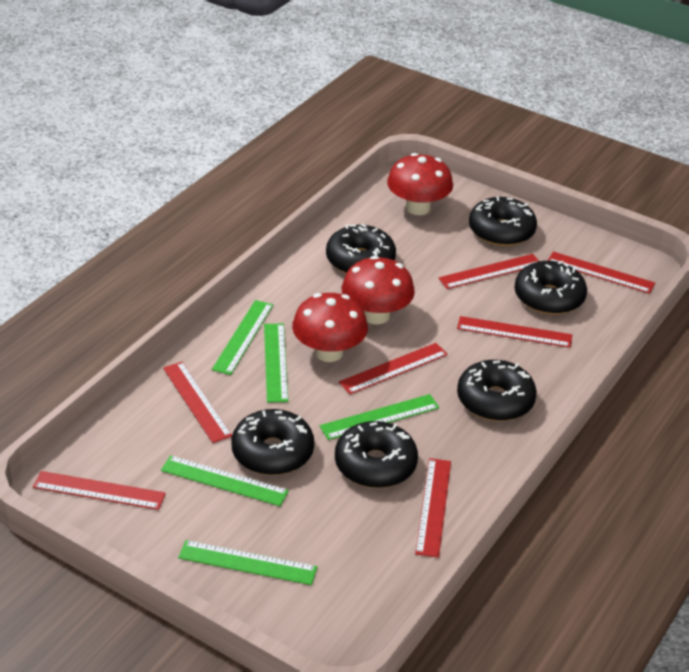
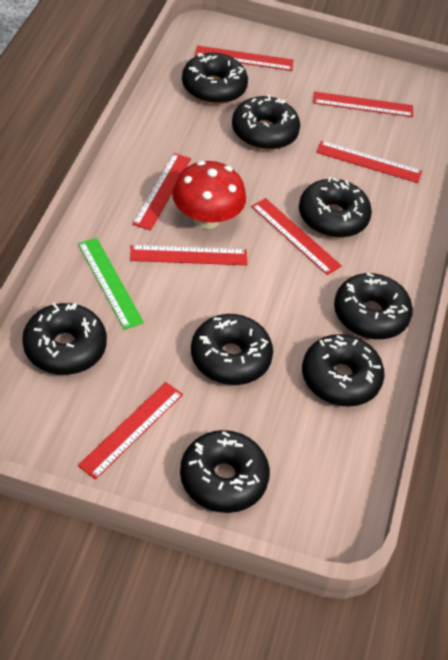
black donut: 6 -> 8
green ruler: 5 -> 1
red mushroom: 3 -> 1

